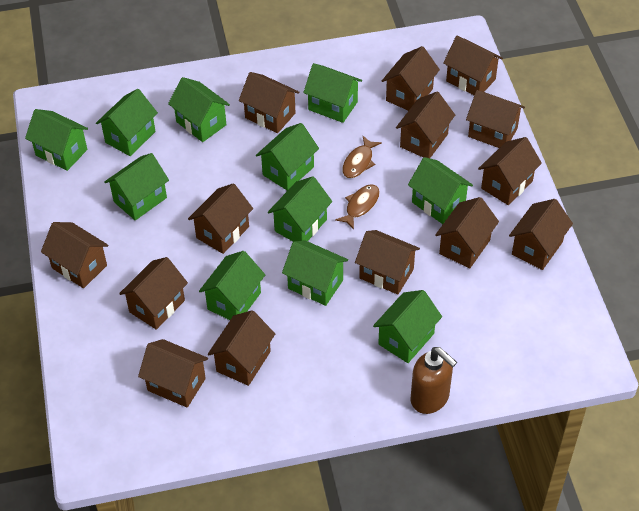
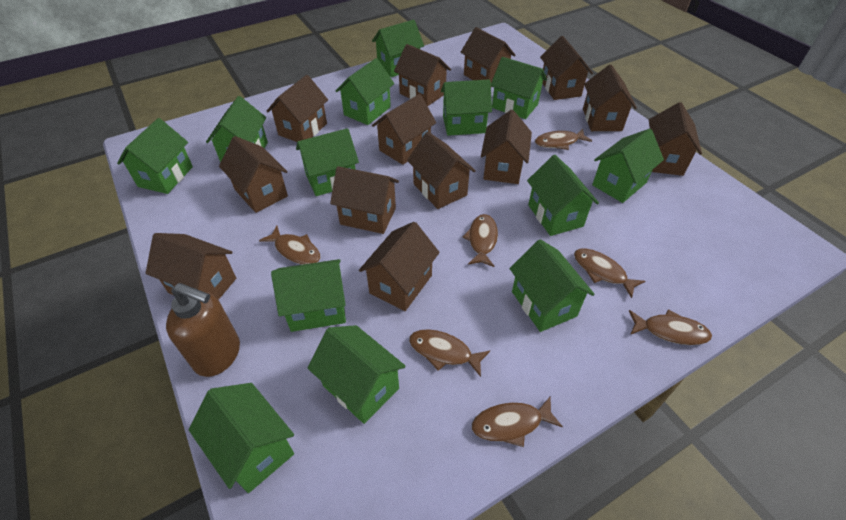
brown fish: 2 -> 7
brown house: 14 -> 13
green house: 11 -> 13

